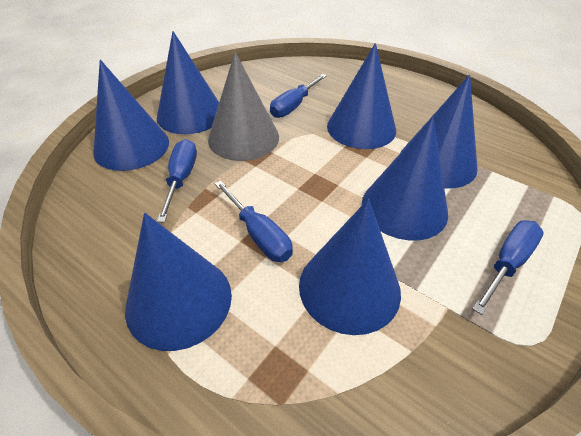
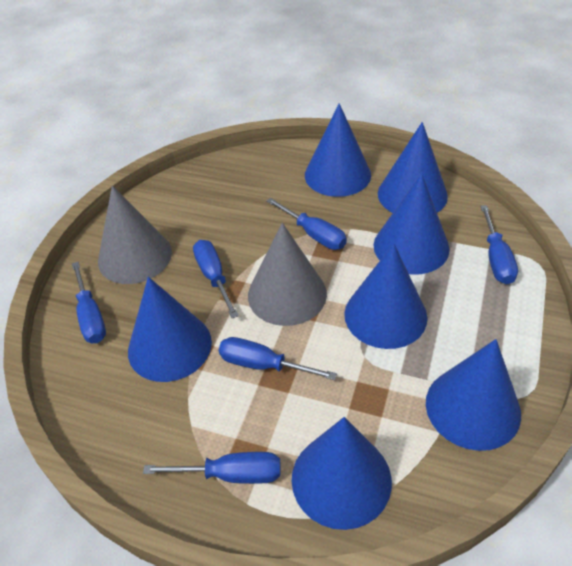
blue screwdriver: 4 -> 6
grey cone: 1 -> 2

